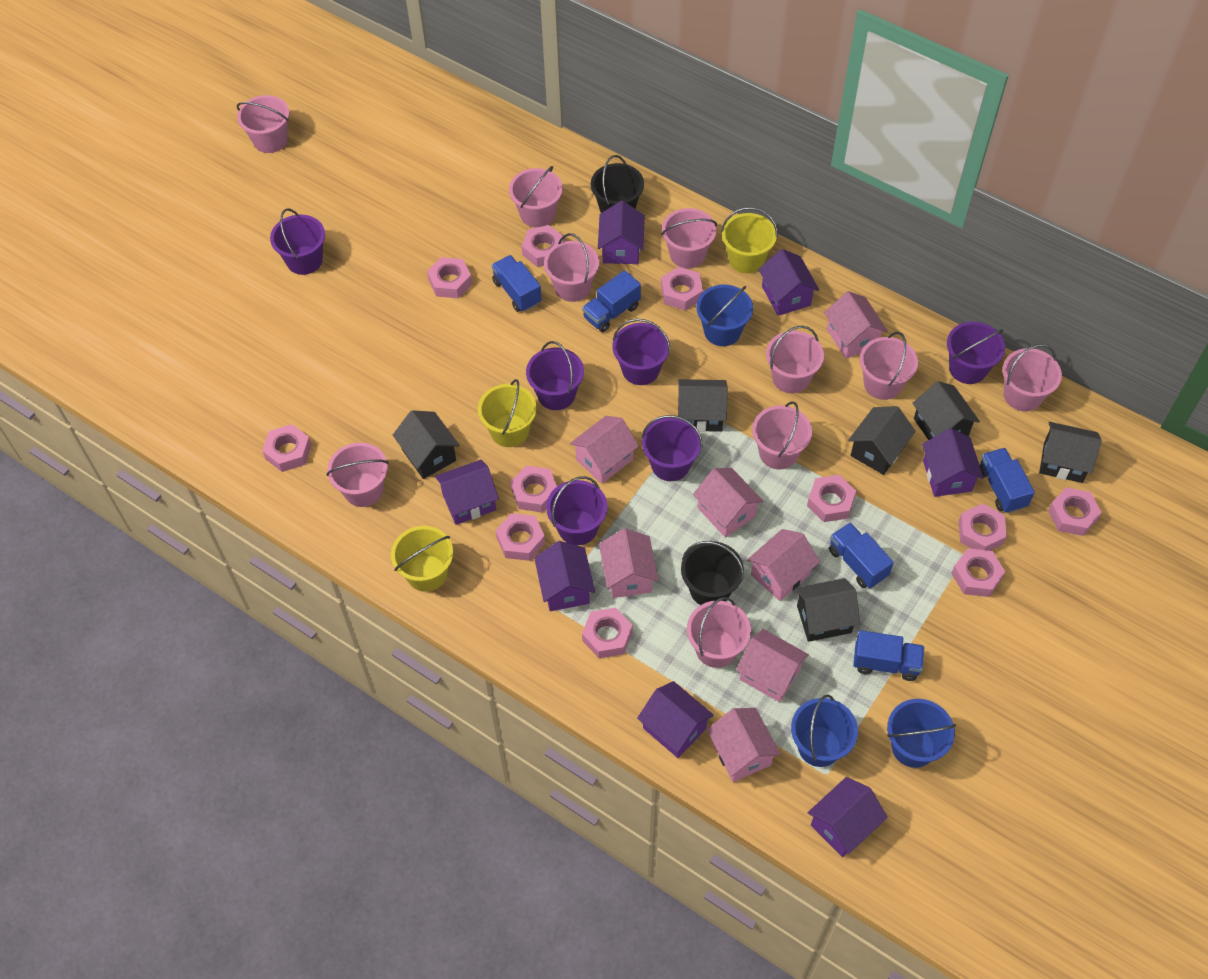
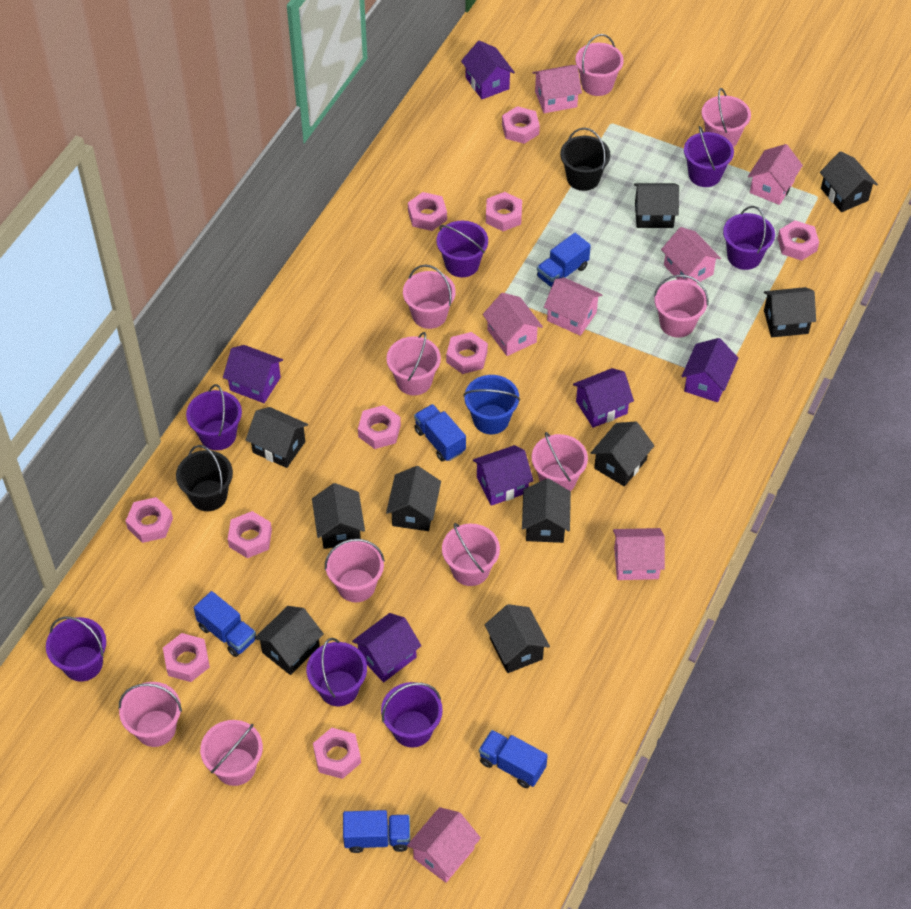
black house: 6 -> 10
blue bucket: 3 -> 1
pink nut: 11 -> 10
purple bucket: 6 -> 7
purple house: 7 -> 6
yellow bucket: 3 -> 0

